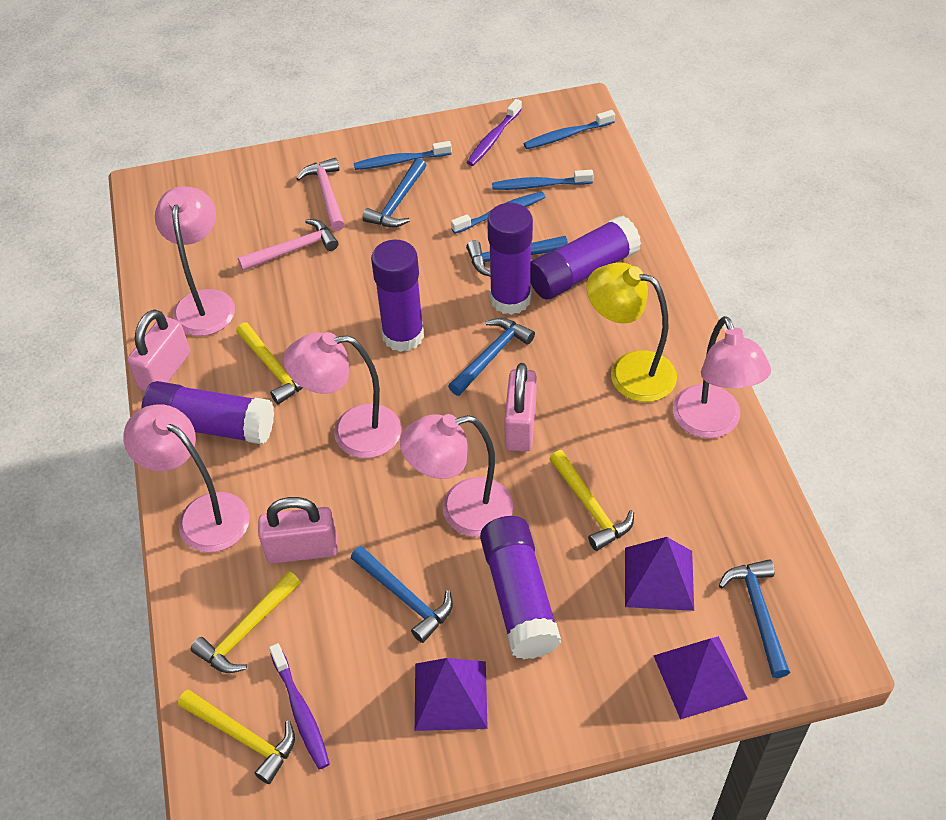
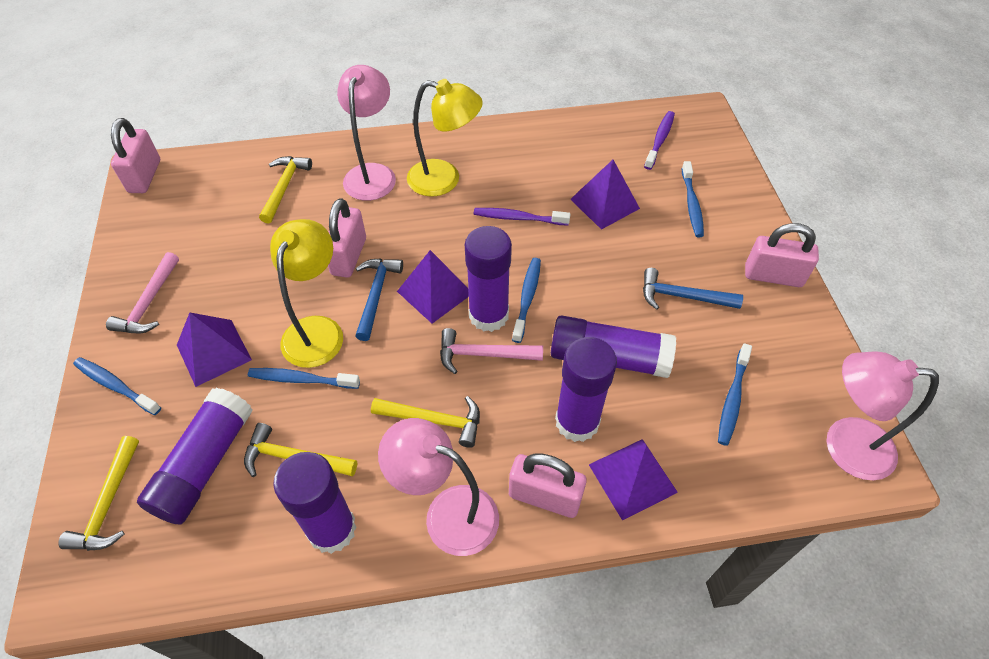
blue hammer: 5 -> 2
blue toothbrush: 4 -> 5
pink lamp: 5 -> 3
pink padlock: 3 -> 4
purple pyramid: 3 -> 4
yellow lamp: 1 -> 2

